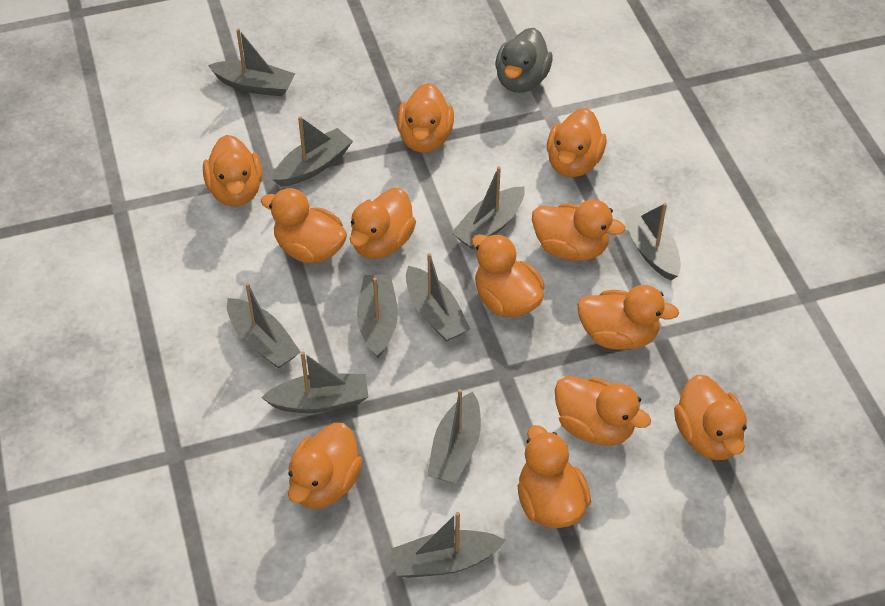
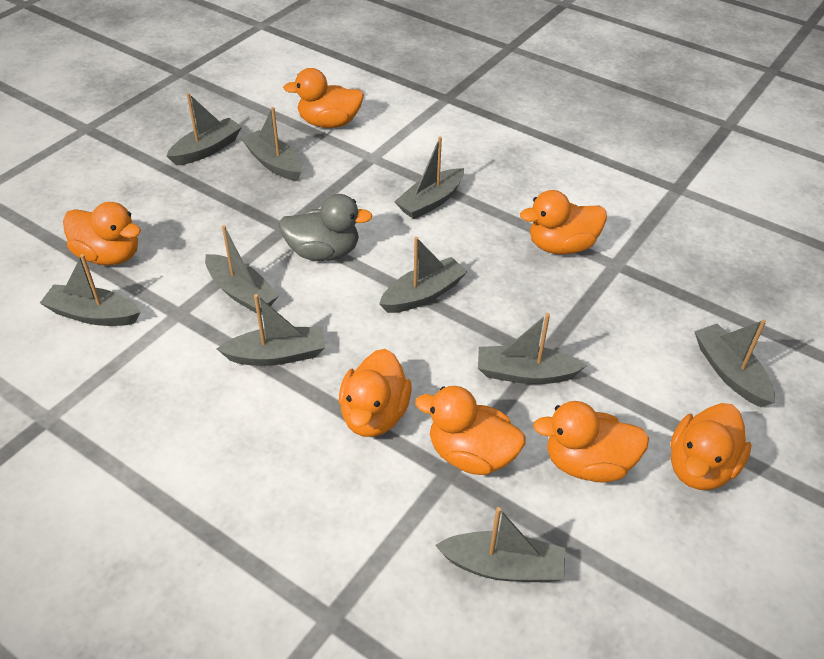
orange duck: 12 -> 7

